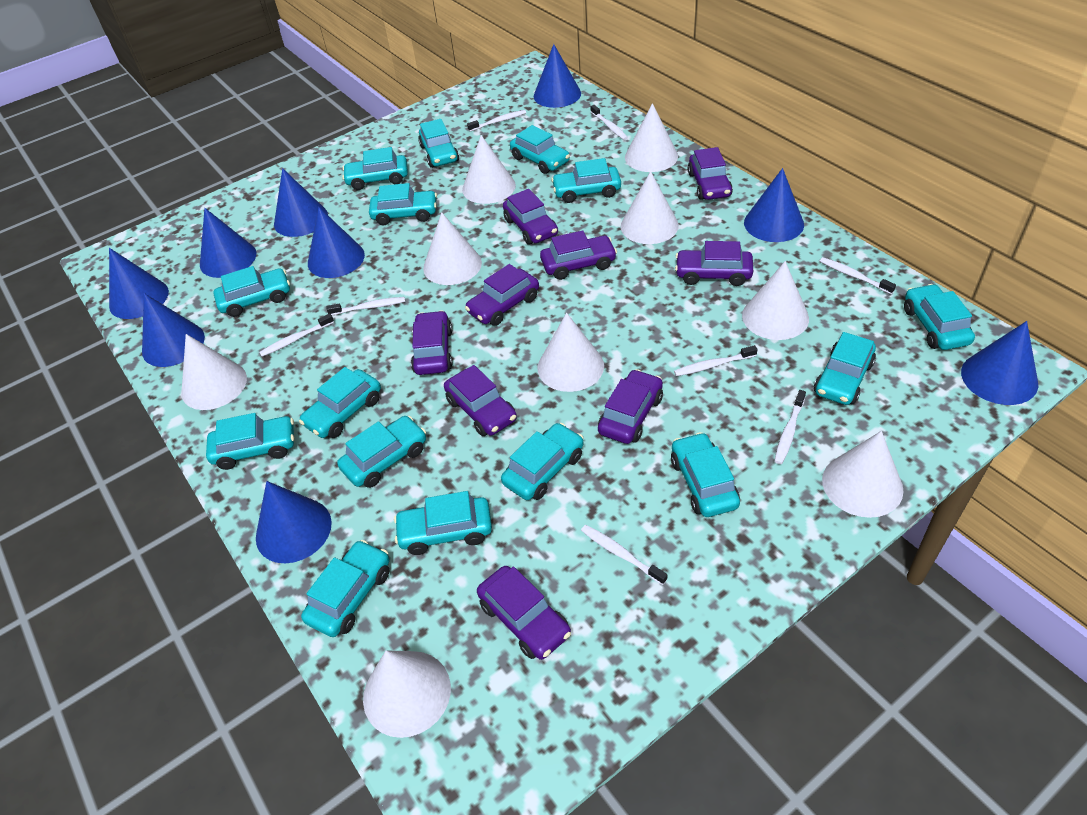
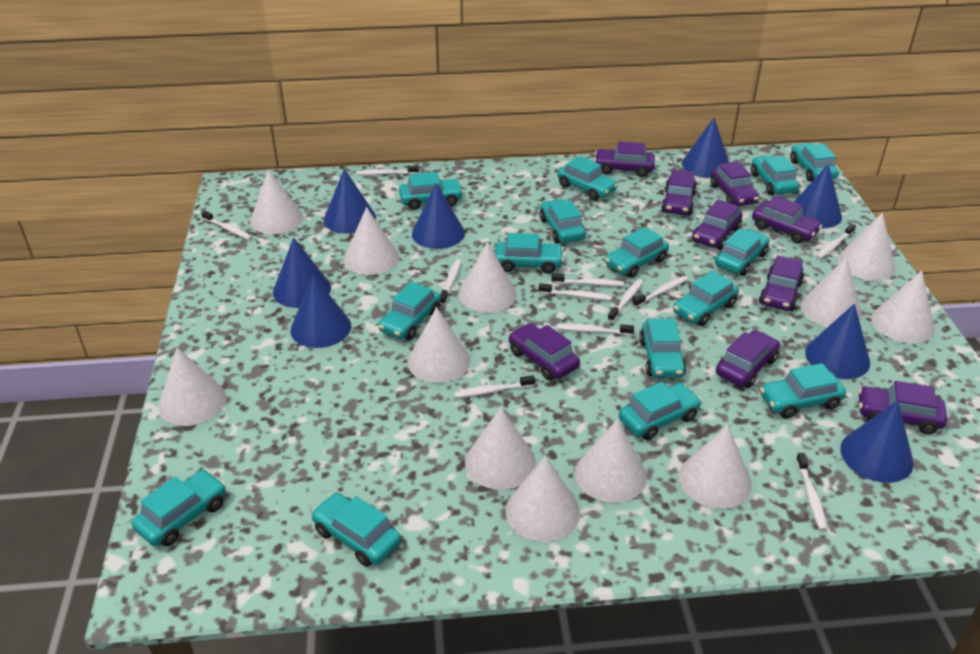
blue cone: 9 -> 8
white cone: 9 -> 12
white toothbrush: 8 -> 11

